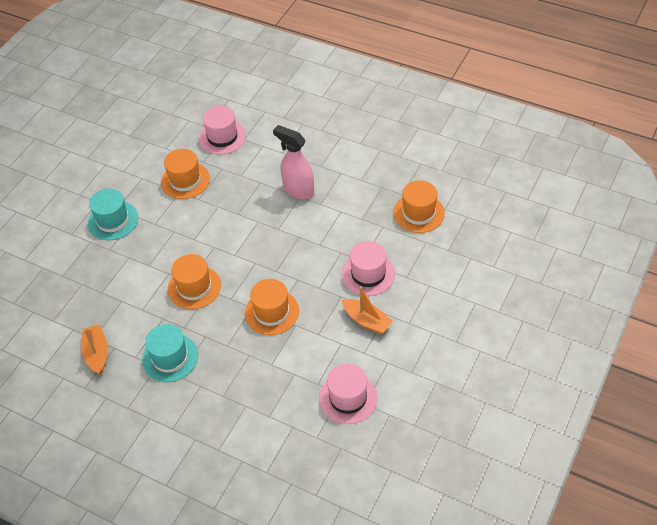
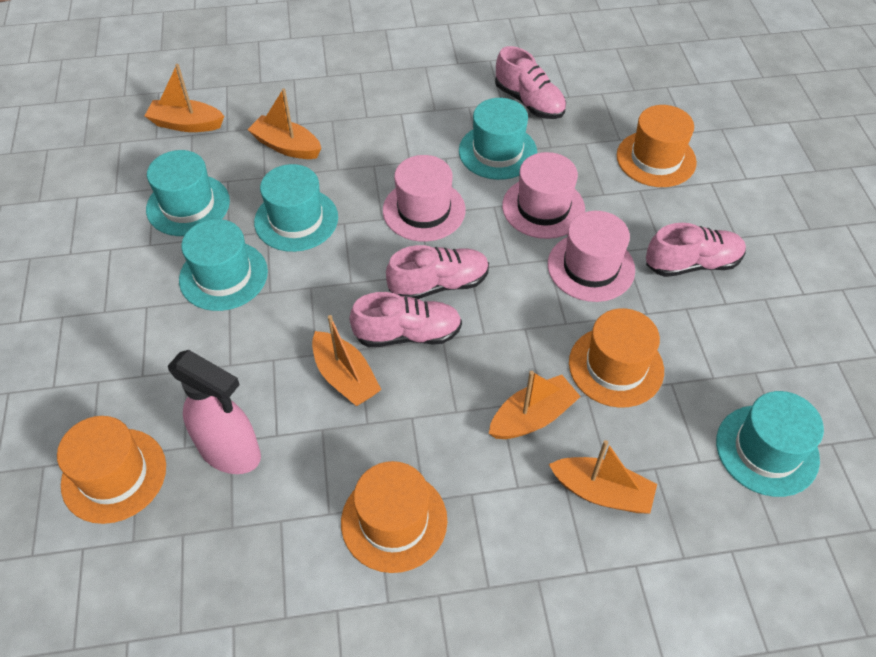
orange boat: 2 -> 5
pink shoe: 0 -> 4
turquoise hat: 2 -> 5

